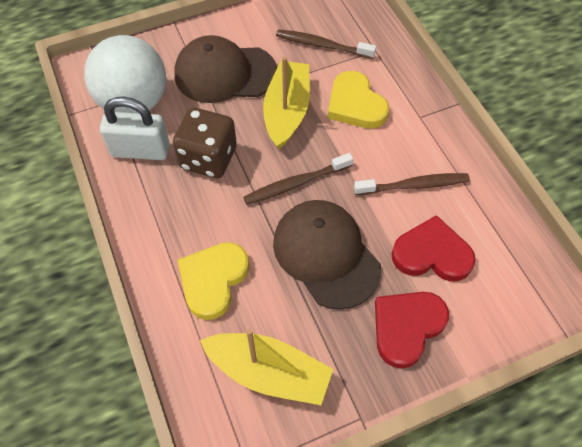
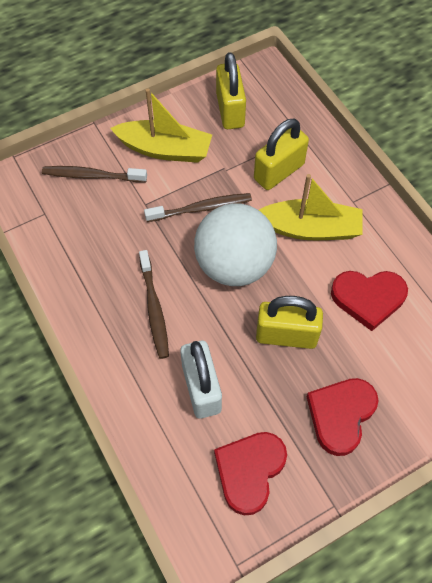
brown cap: 2 -> 0
brown dice: 1 -> 0
red heart: 2 -> 3
yellow heart: 2 -> 0
yellow padlock: 0 -> 3

